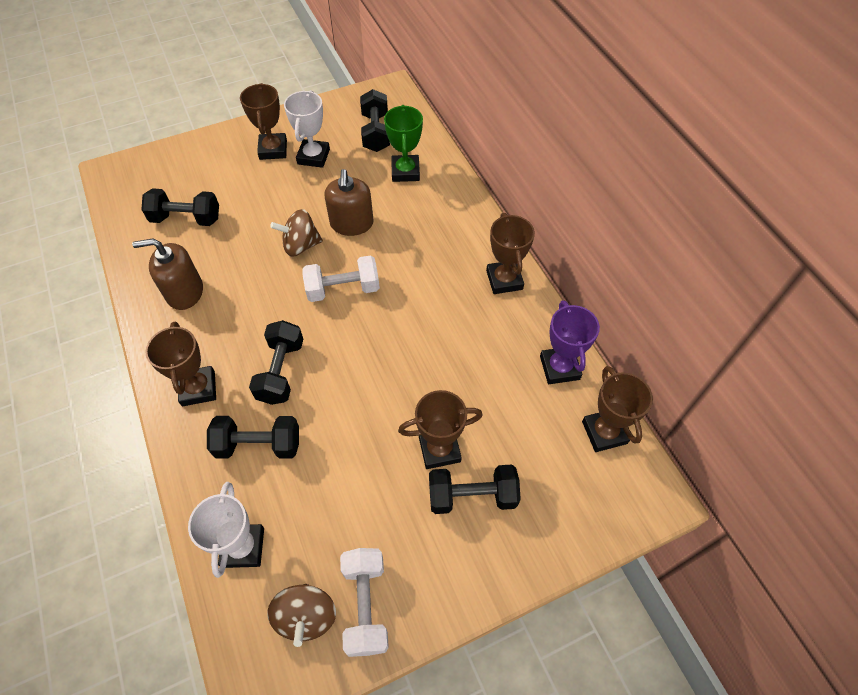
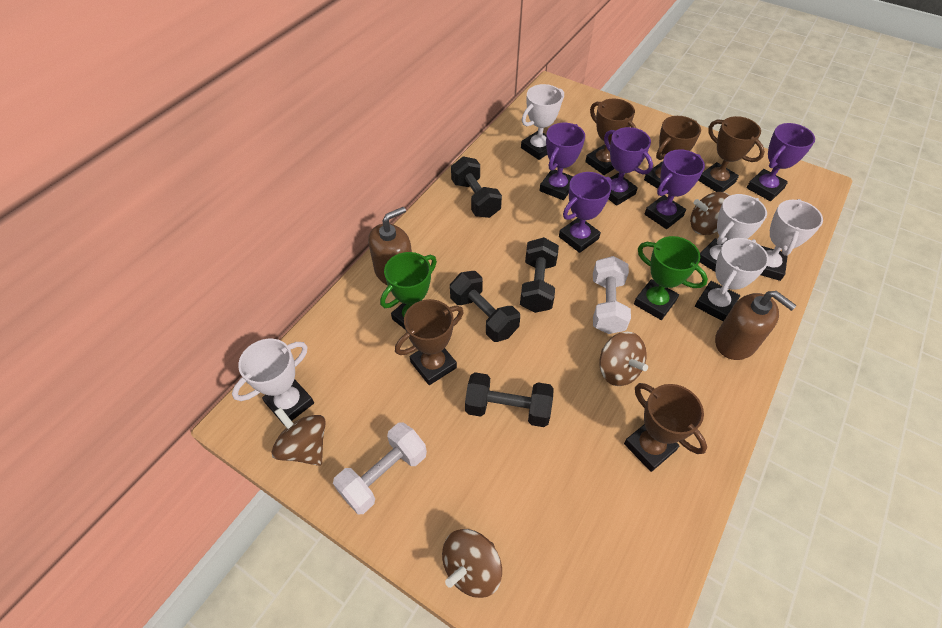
black dumbbell: 5 -> 4
brown spinning top: 2 -> 4
green trophy: 1 -> 2
purple trophy: 1 -> 5
white trophy: 2 -> 5

